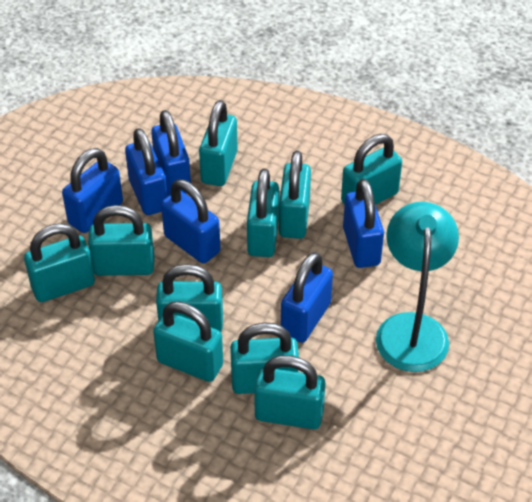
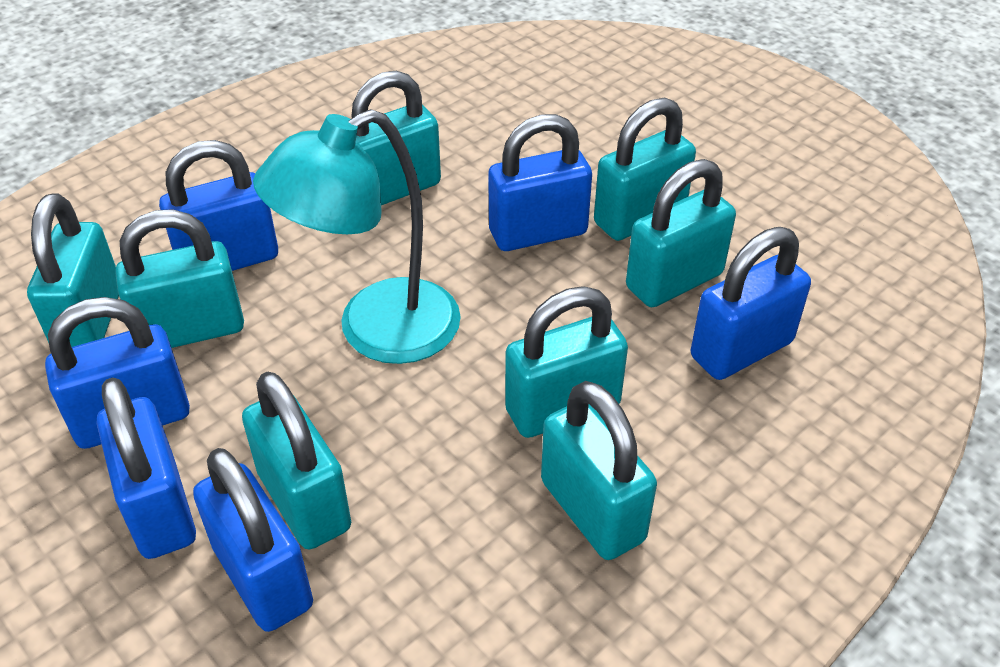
turquoise padlock: 10 -> 8

